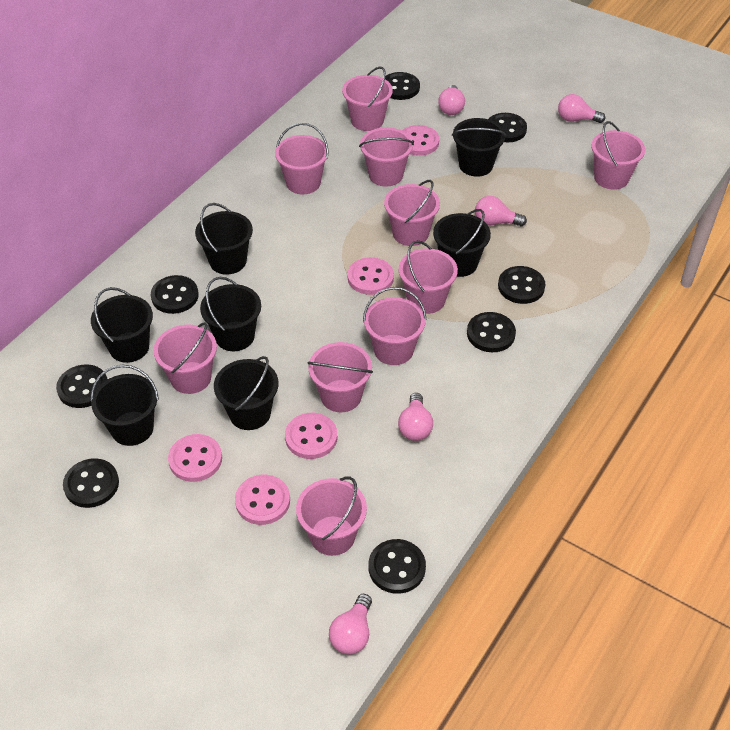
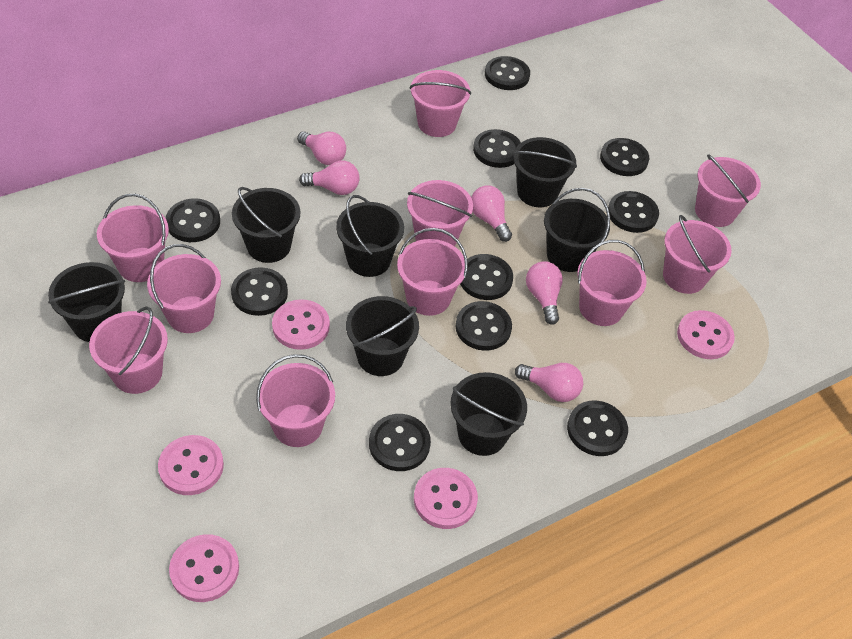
black button: 8 -> 10

